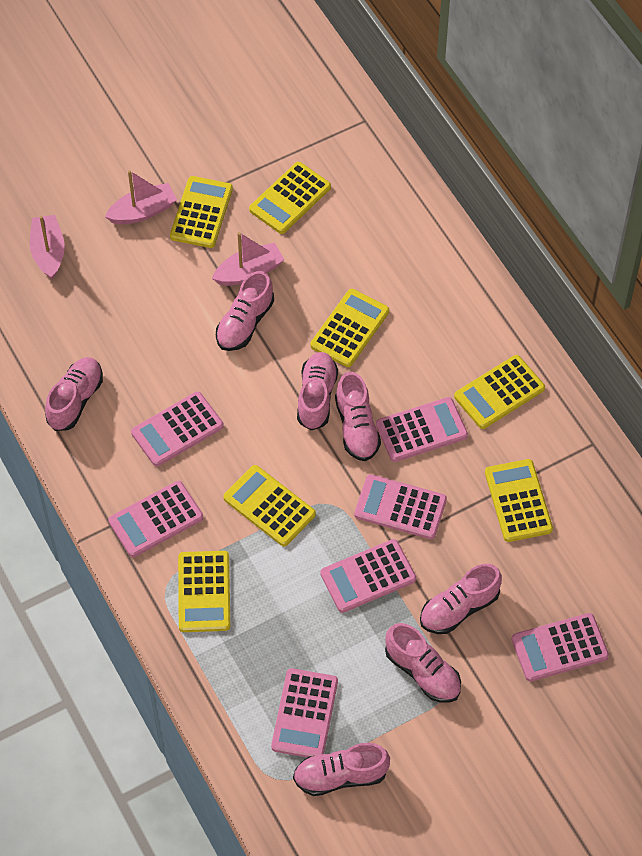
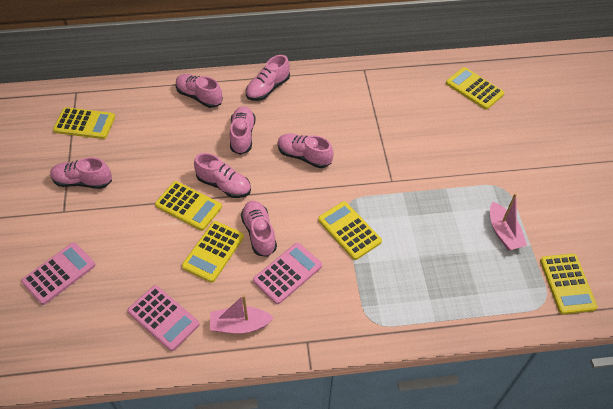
pink boat: 3 -> 2
pink calculator: 7 -> 3
yellow calculator: 7 -> 6

